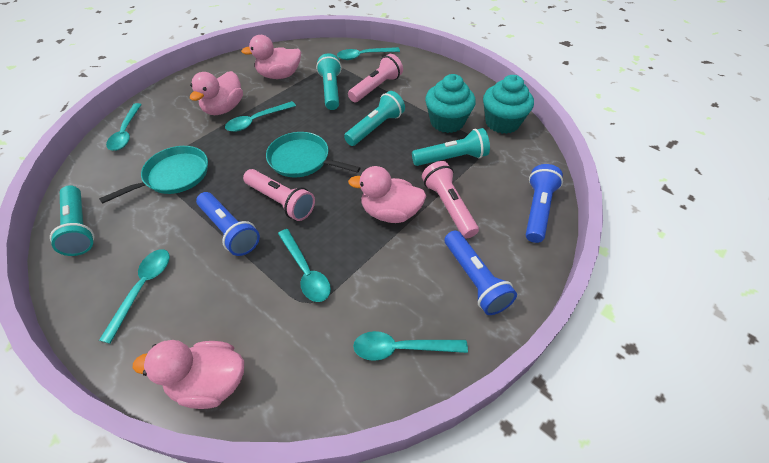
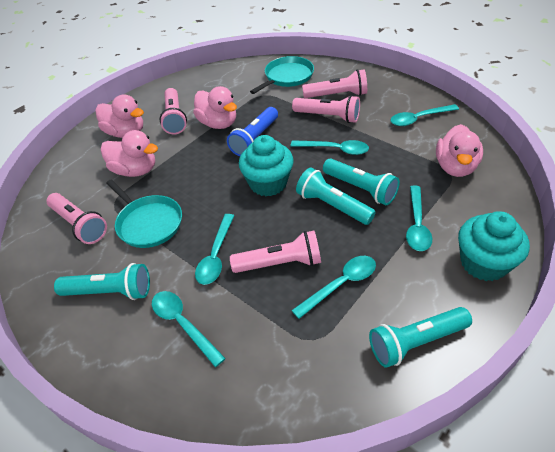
blue flashlight: 3 -> 1
pink flashlight: 3 -> 5

